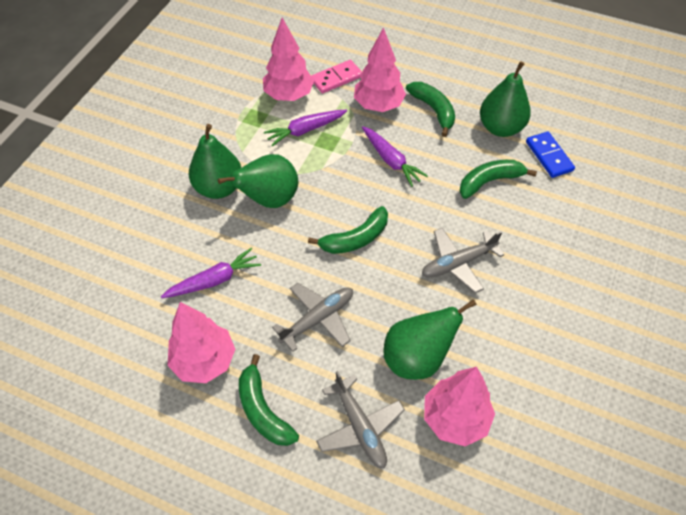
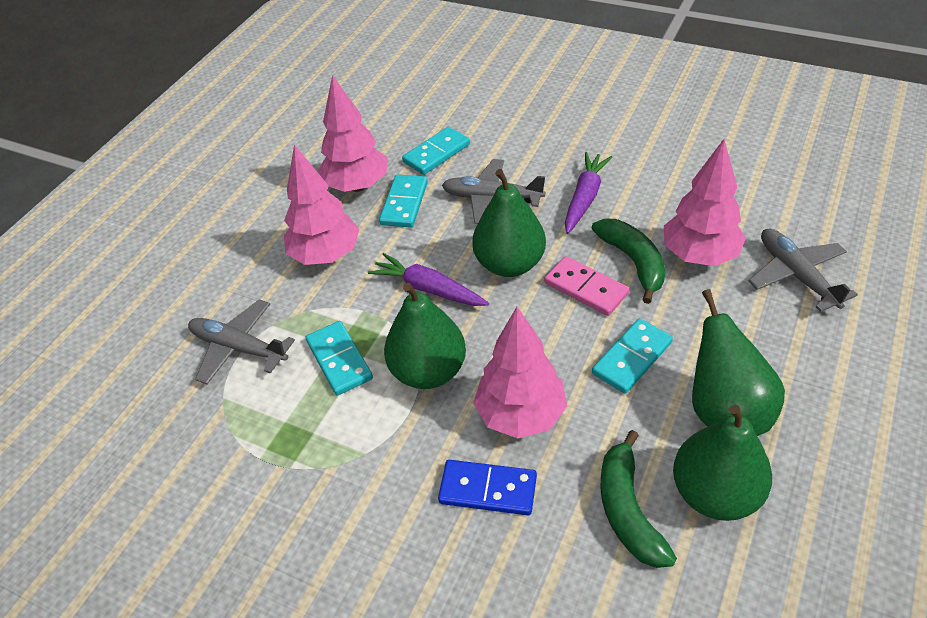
green banana: 4 -> 2
purple carrot: 3 -> 2
turquoise domino: 0 -> 4

